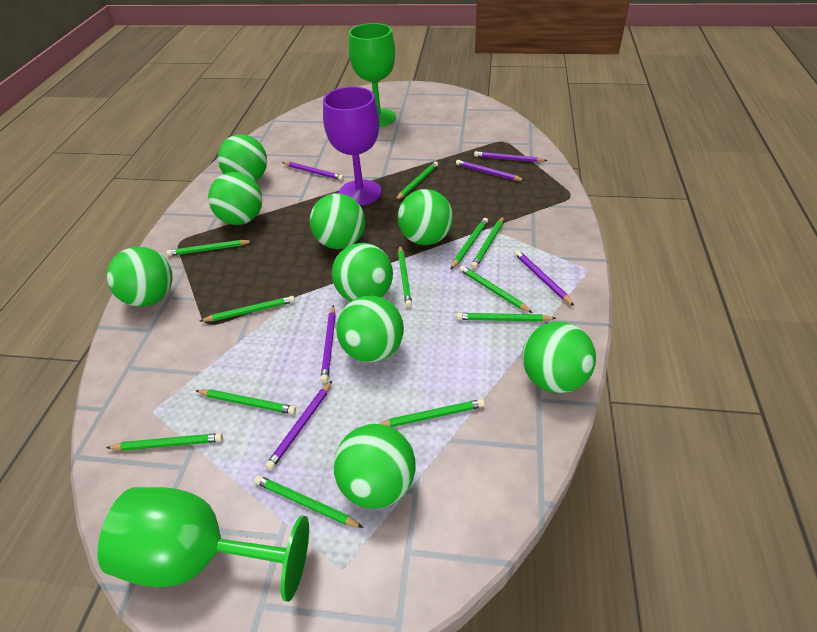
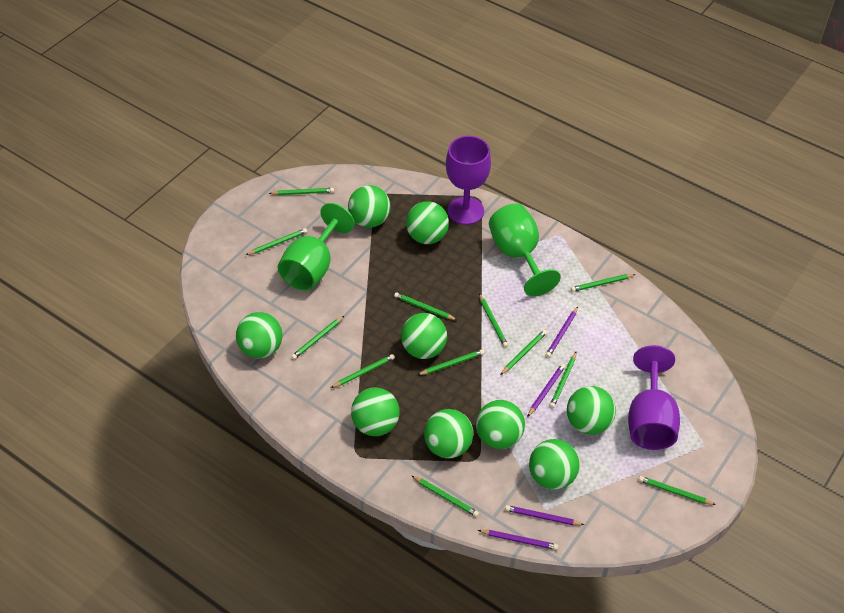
purple goblet: 1 -> 2
purple pencil: 6 -> 4

